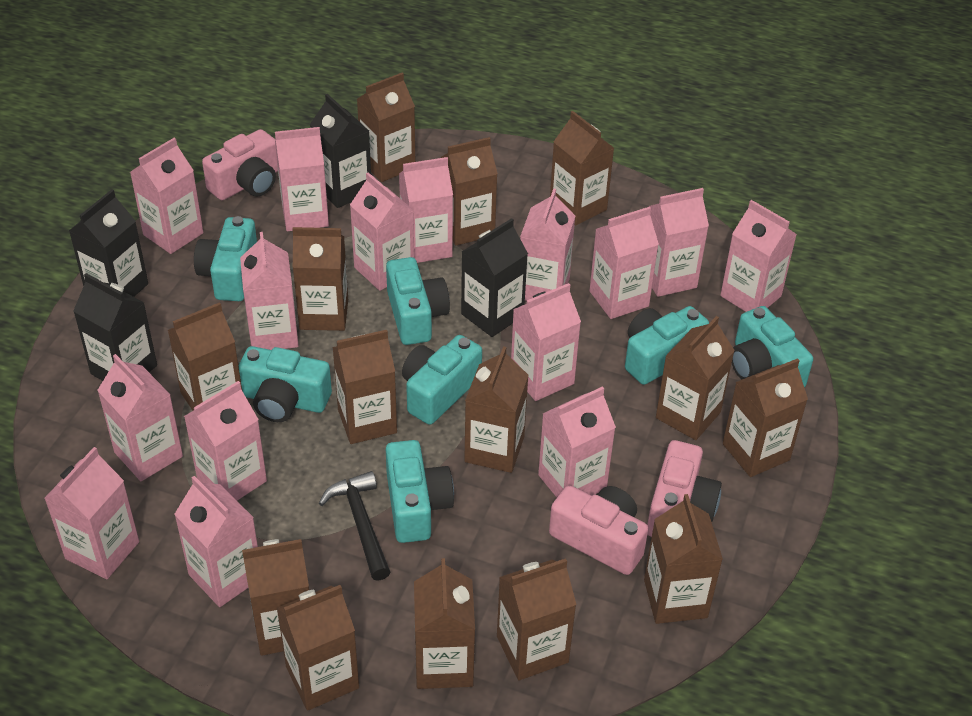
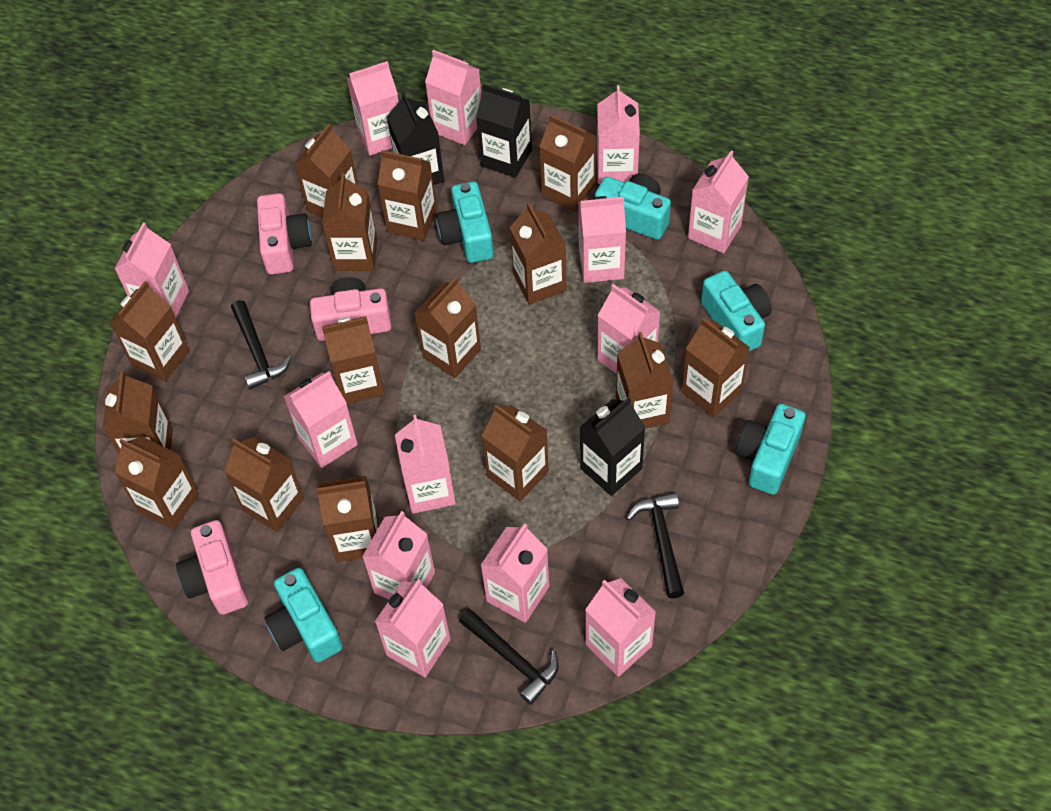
black carton: 4 -> 3
black hammer: 1 -> 3
brown carton: 14 -> 15
pink carton: 15 -> 13
turquoise camera: 7 -> 5

